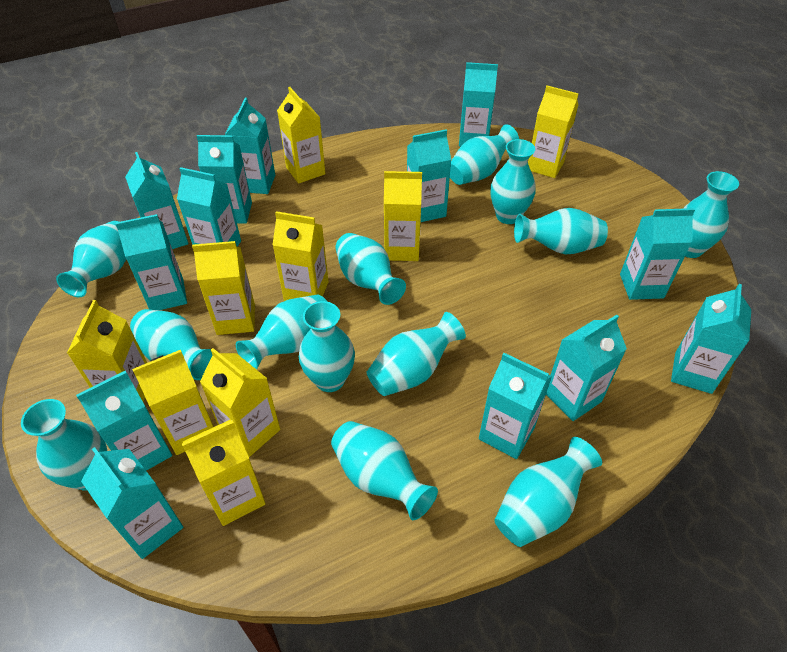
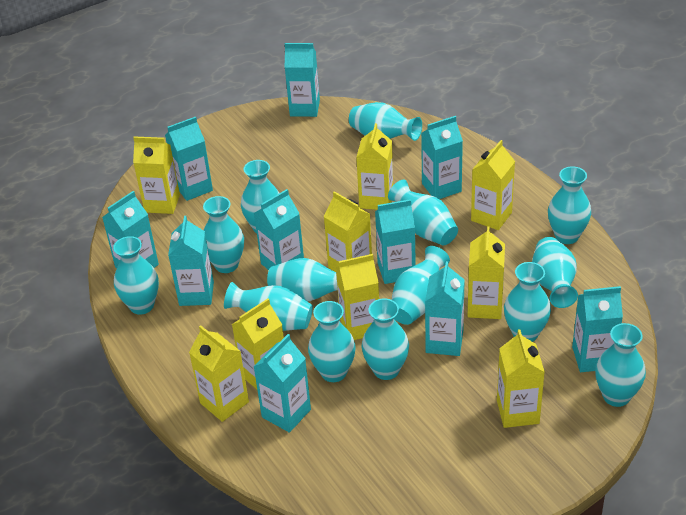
turquoise carton: 13 -> 10
turquoise vase: 13 -> 14

